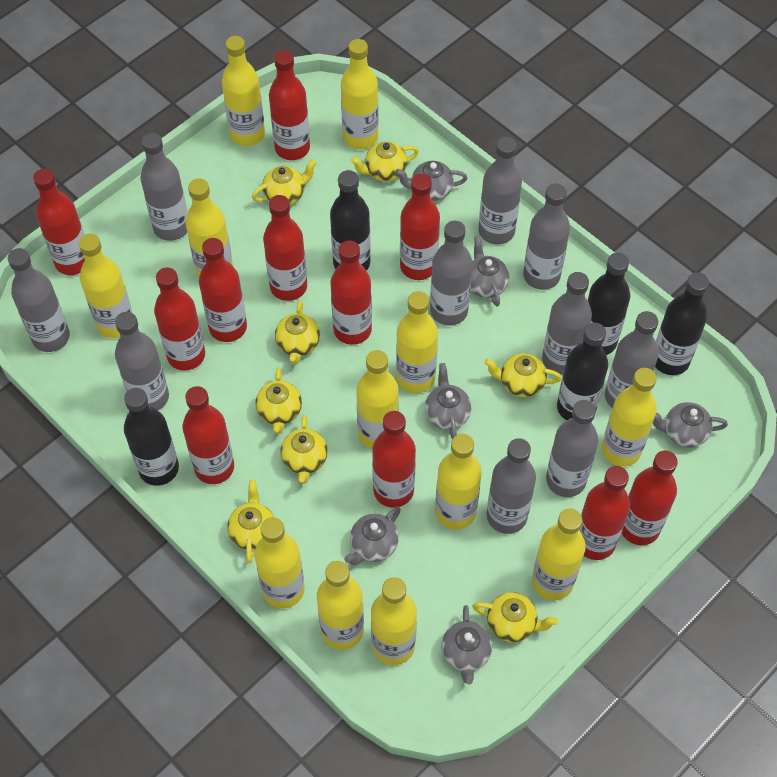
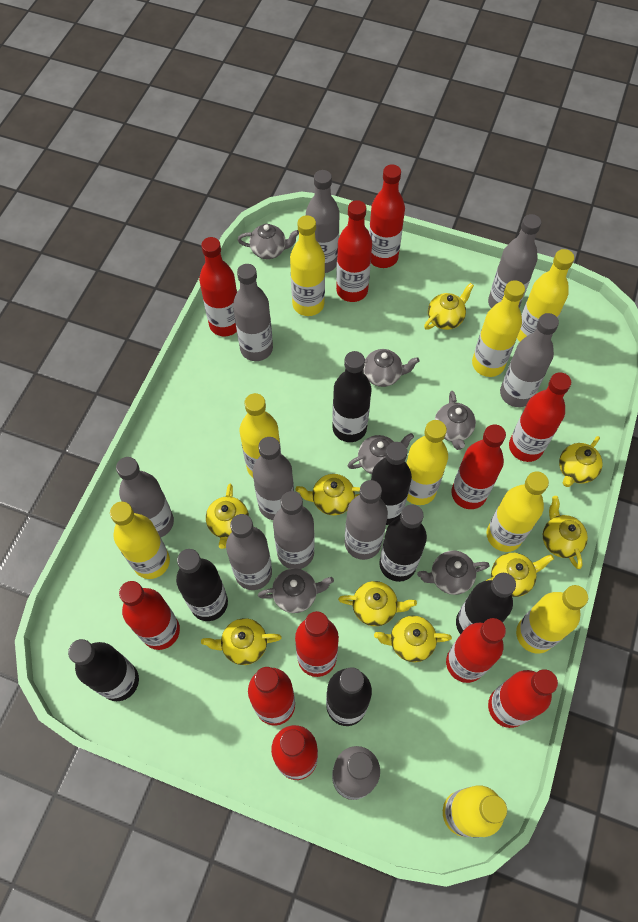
black bottle: 5 -> 7
yellow bottle: 12 -> 9
yellow teapot: 8 -> 9

